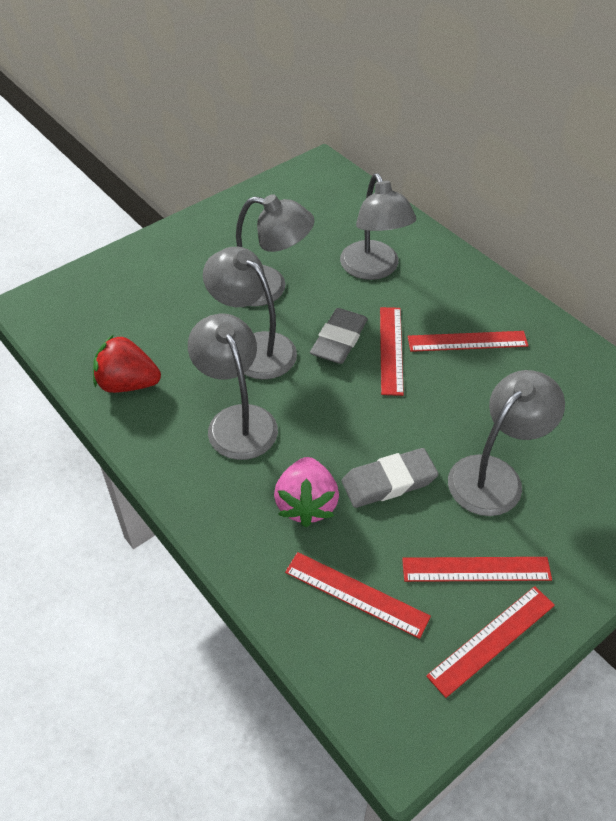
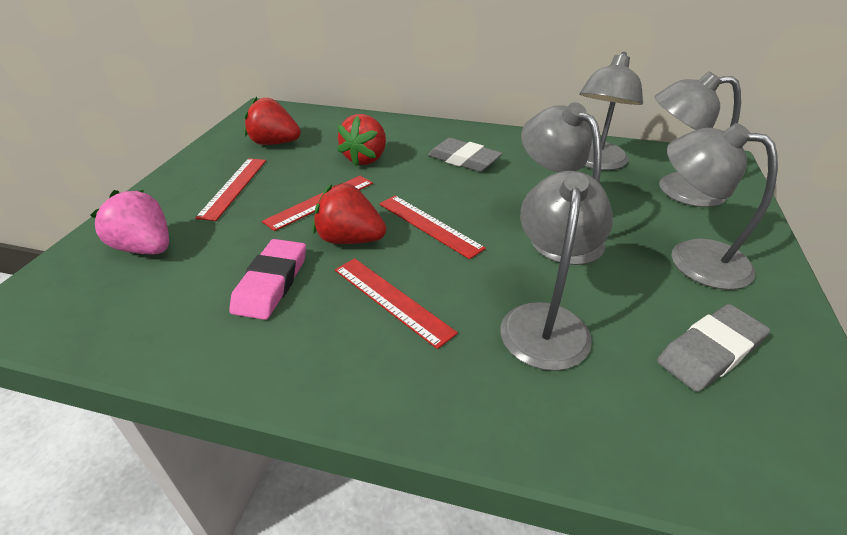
pink eraser: 0 -> 1
red ruler: 5 -> 4
red strawberry: 1 -> 3

